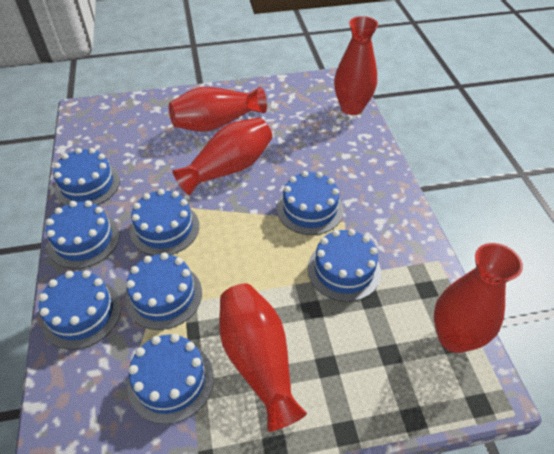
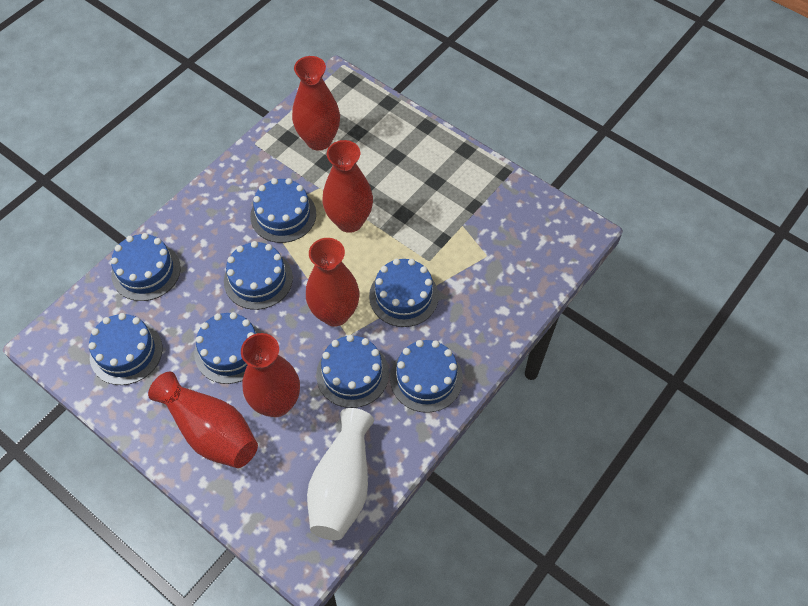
white vase: 0 -> 1

